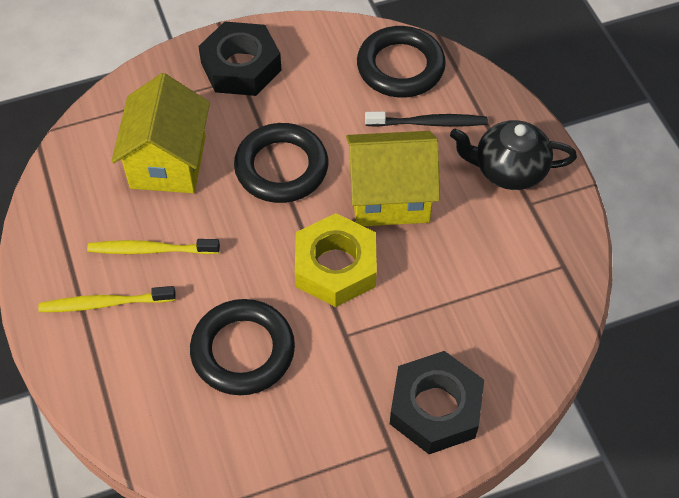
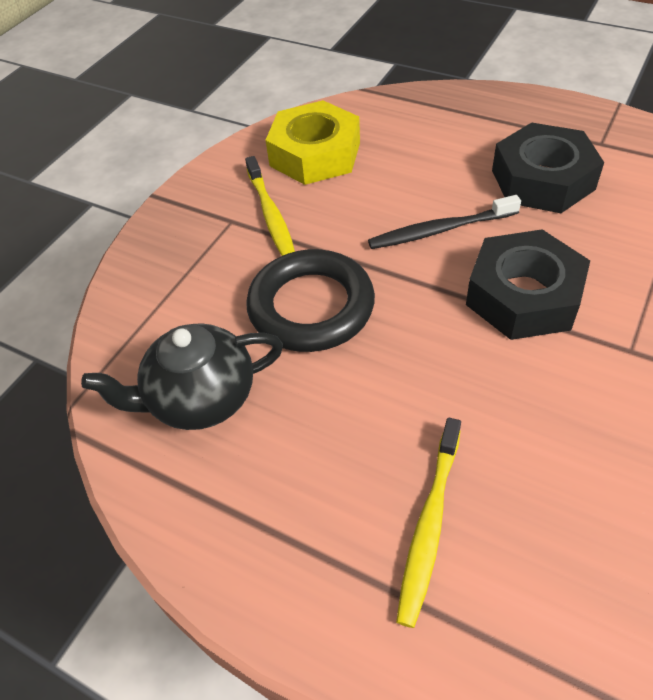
black ring: 3 -> 1
yellow house: 2 -> 0

